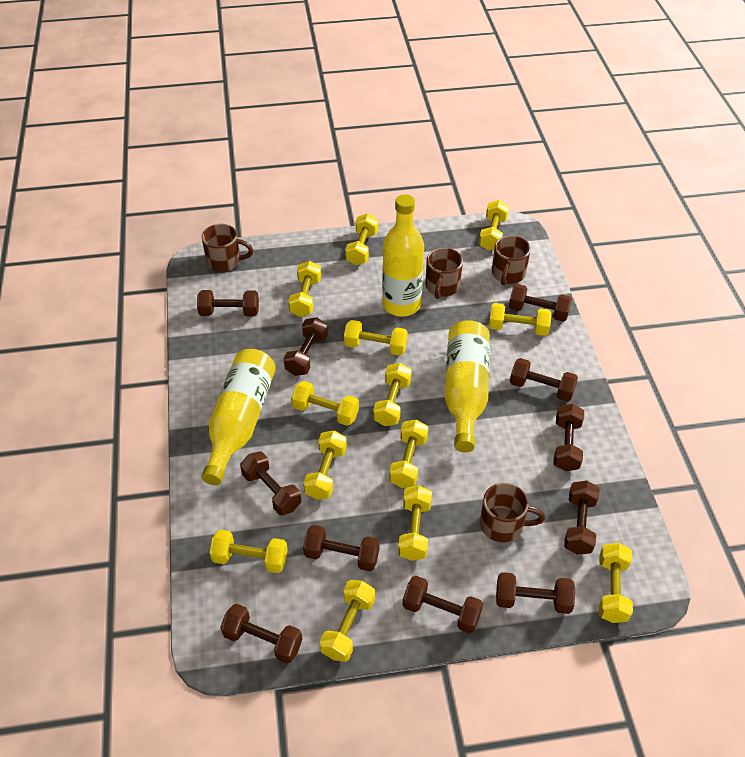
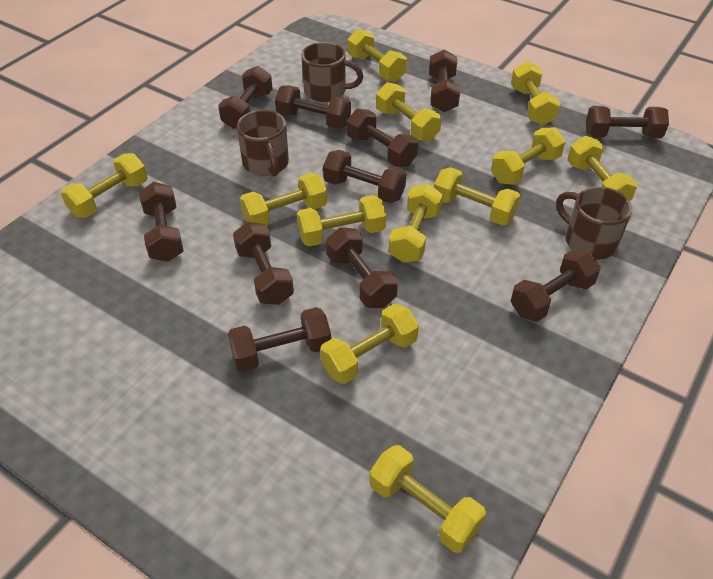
brown mug: 4 -> 3
yellow bottle: 3 -> 0
yellow dumbbell: 13 -> 12

